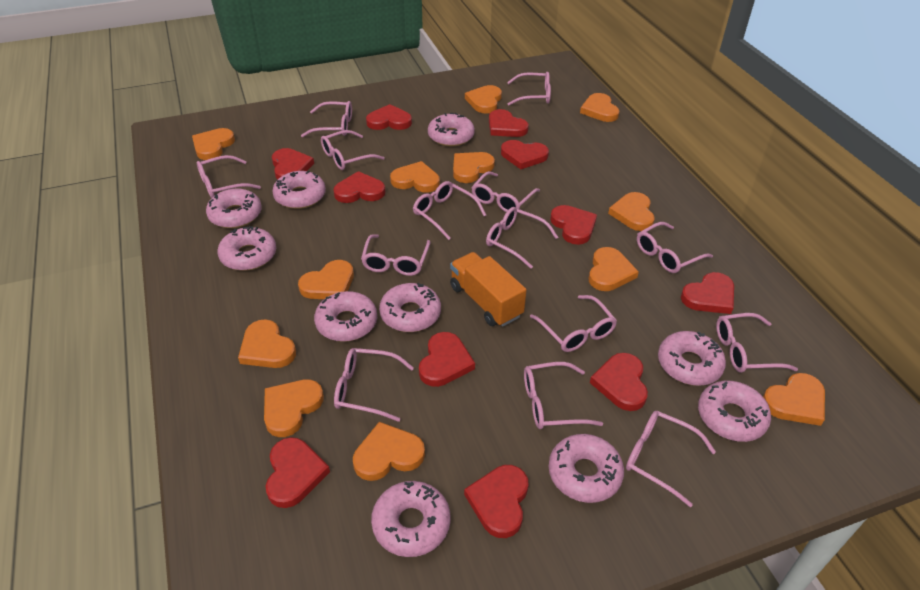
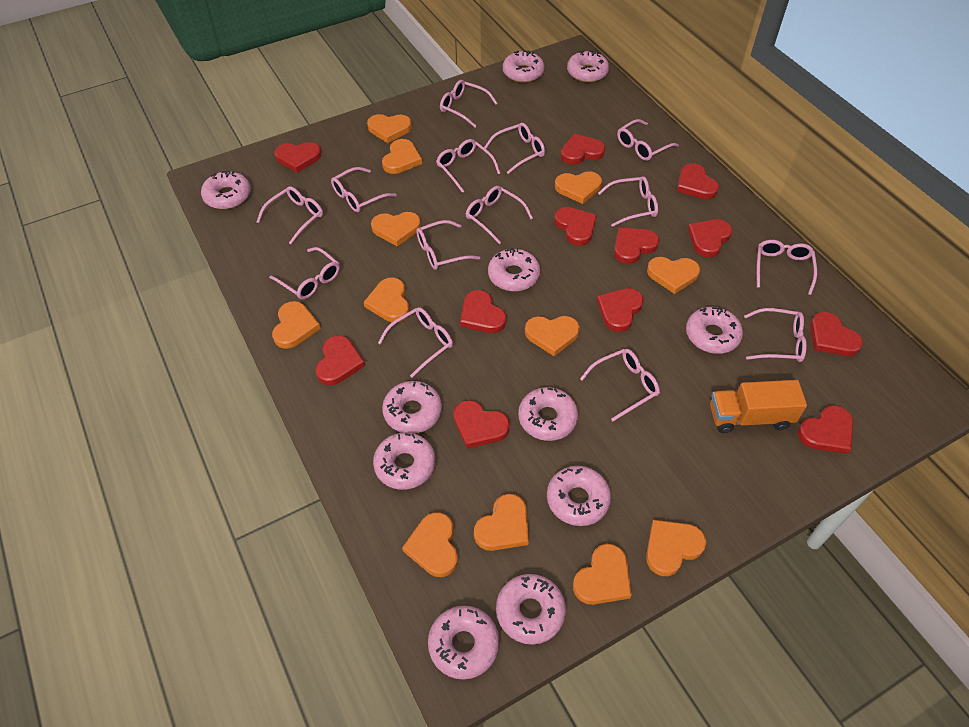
pink donut: 10 -> 11
red heart: 11 -> 12

